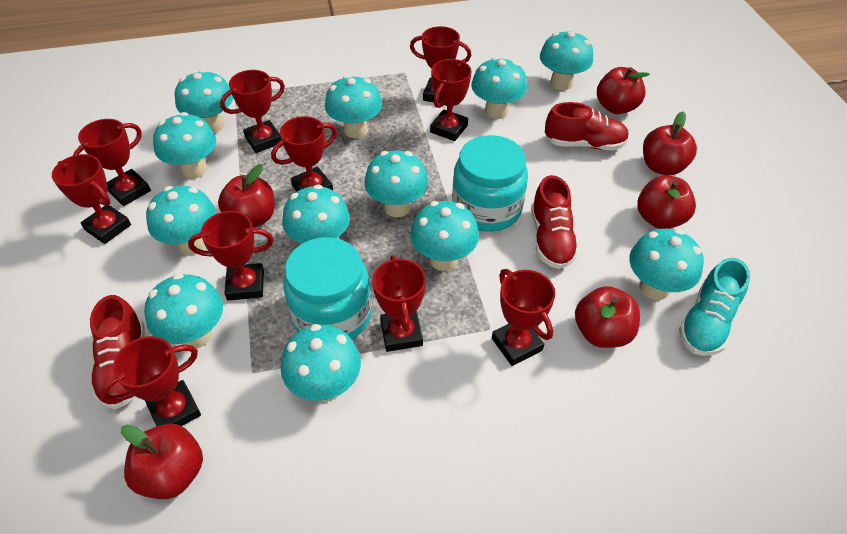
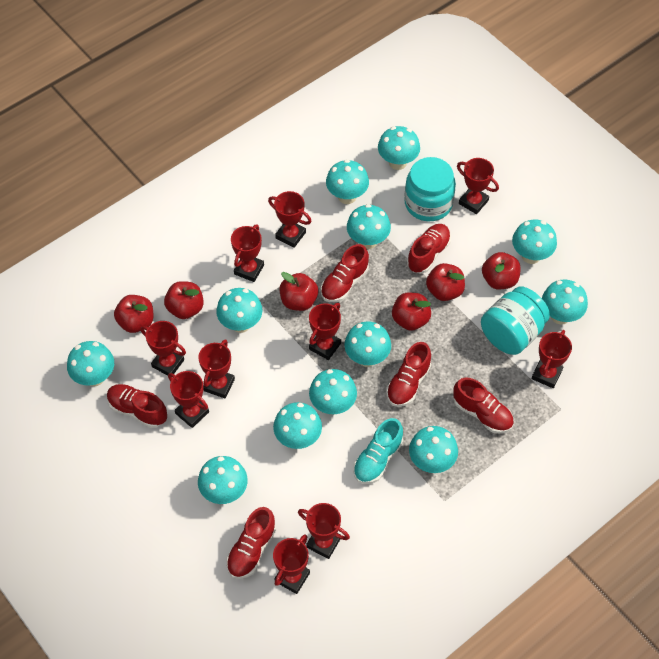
red shoe: 3 -> 6

